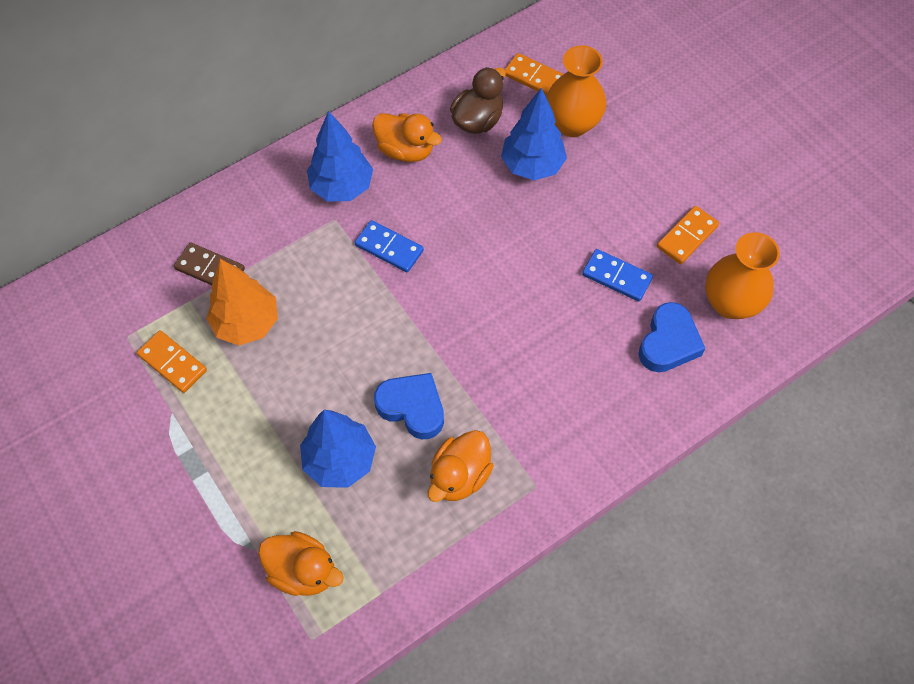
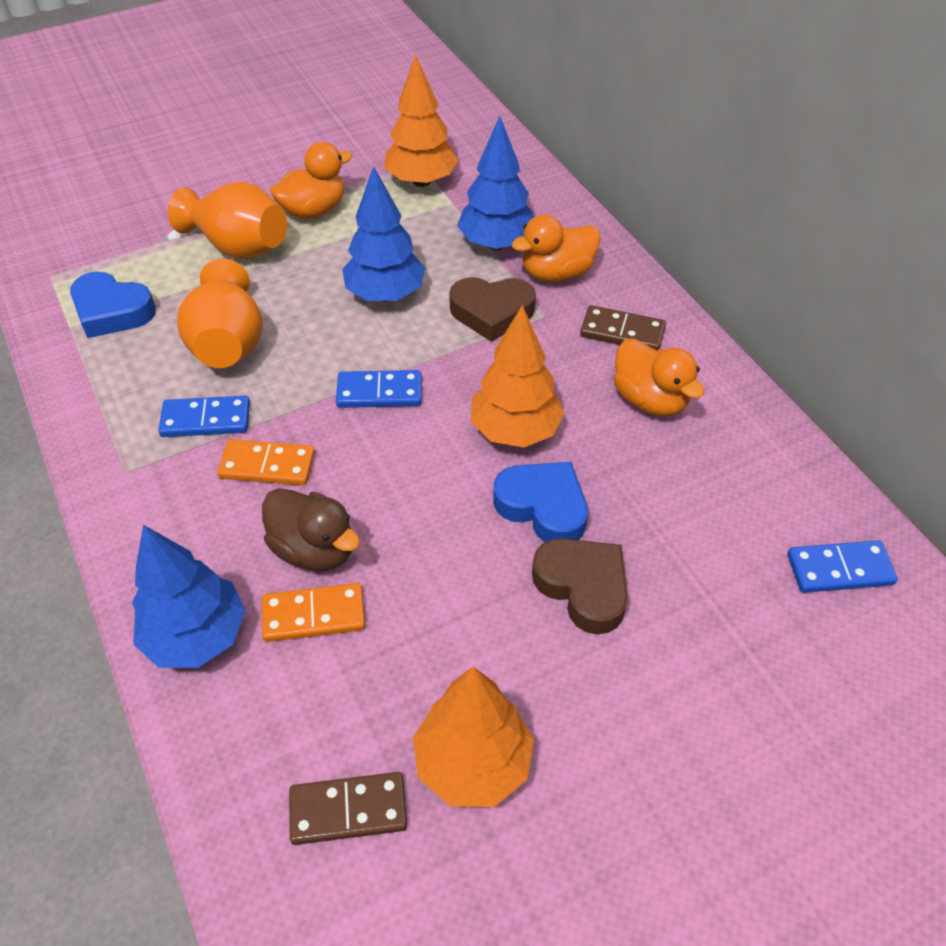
blue domino: 2 -> 3
brown domino: 1 -> 2
brown heart: 0 -> 2
orange domino: 3 -> 2
orange tree: 1 -> 3

